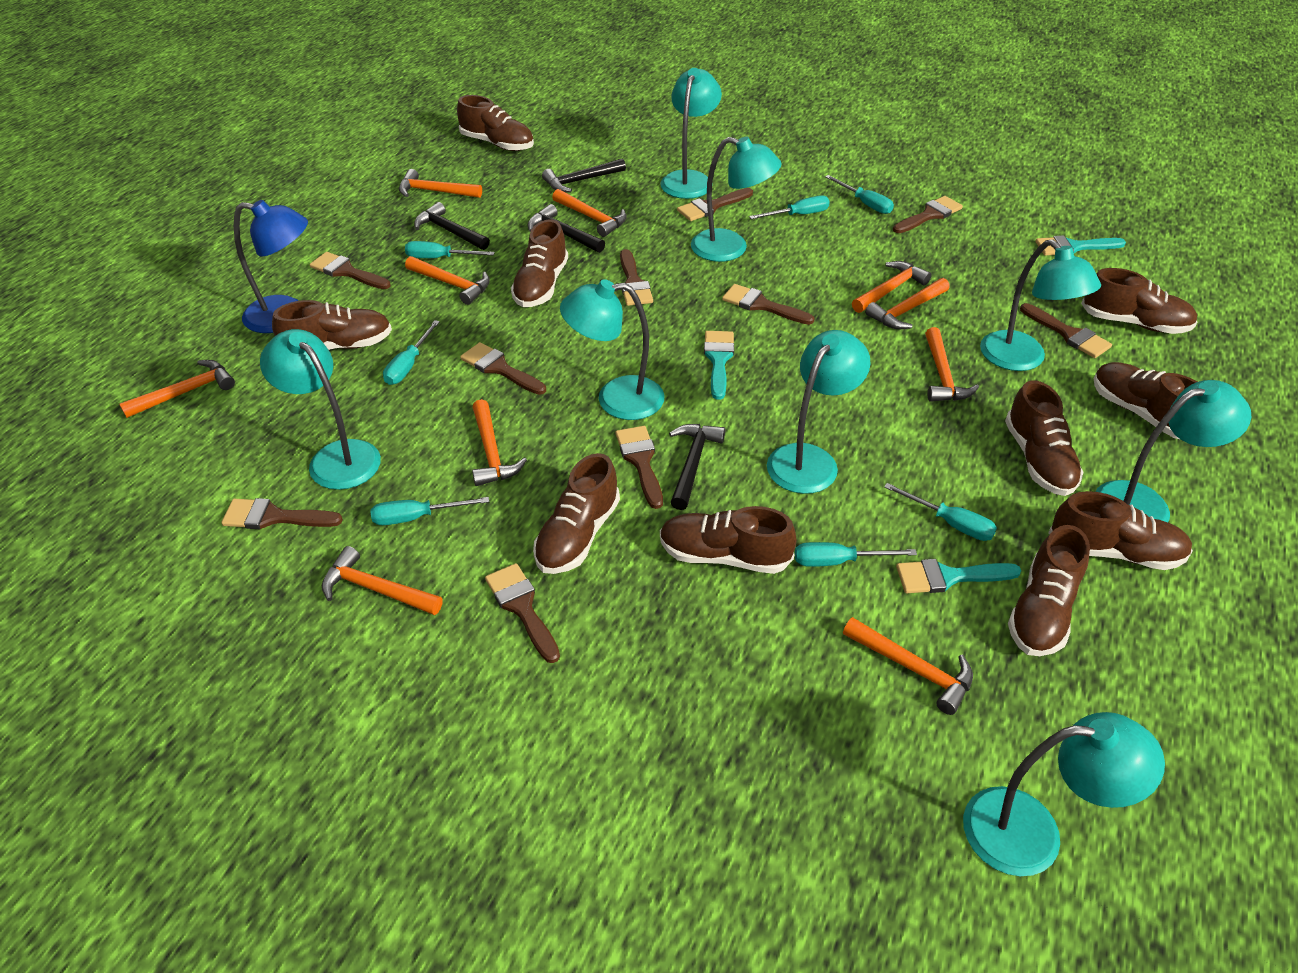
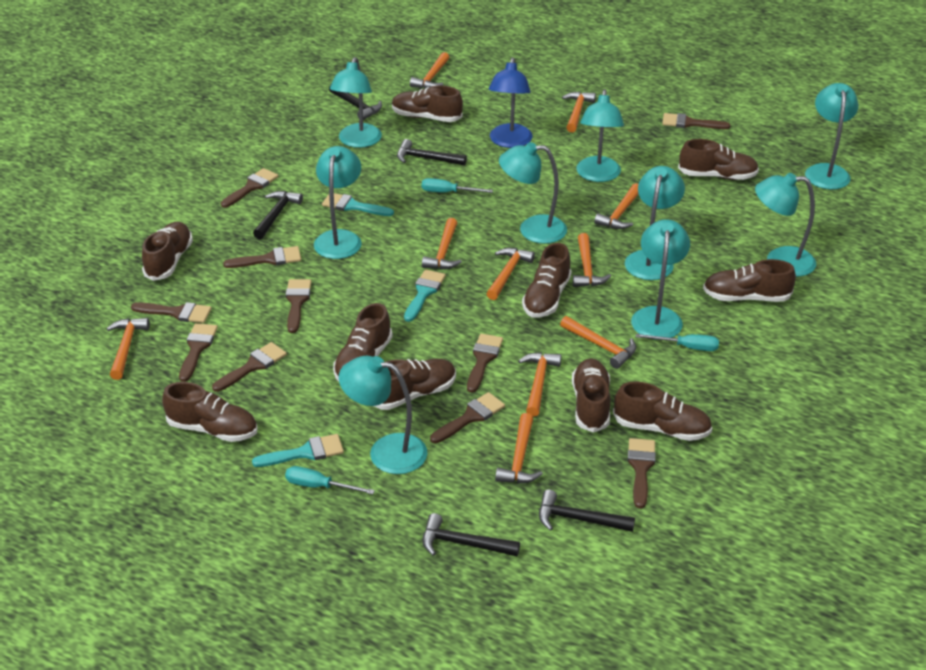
black hammer: 4 -> 5
turquoise lamp: 8 -> 9
turquoise screwdriver: 7 -> 3

